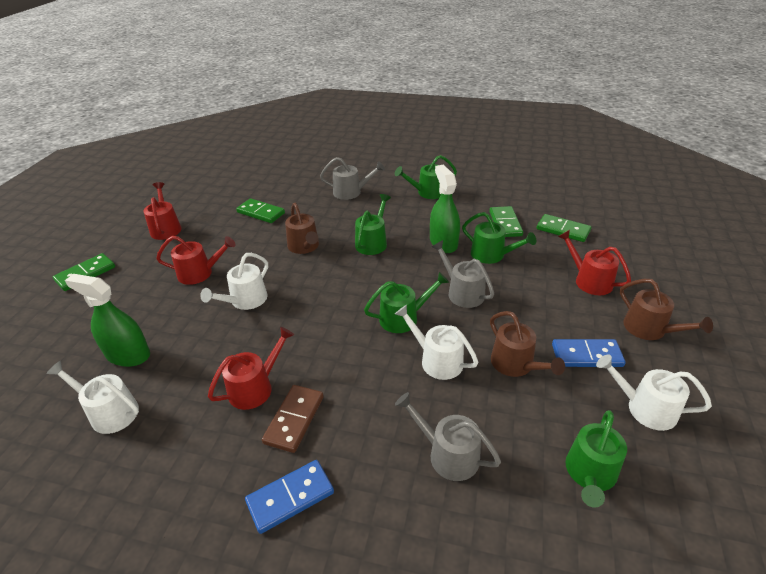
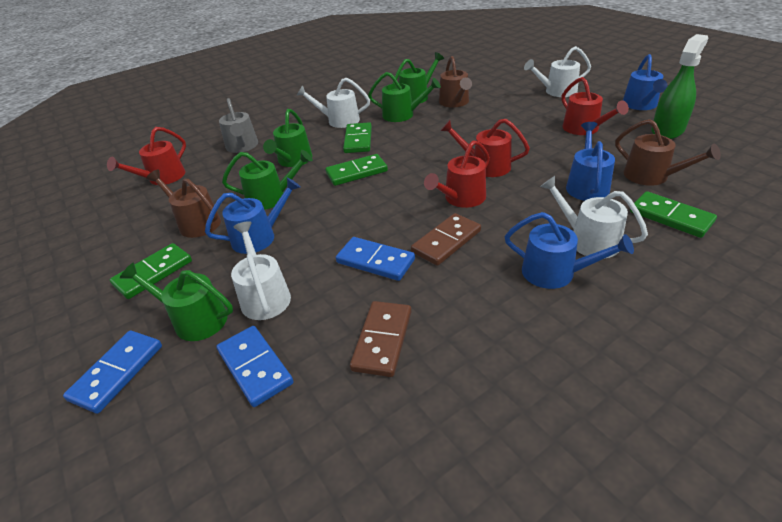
blue domino: 2 -> 3
blue watering can: 0 -> 4
brown domino: 1 -> 2
green spray bottle: 2 -> 1
grey watering can: 3 -> 1

